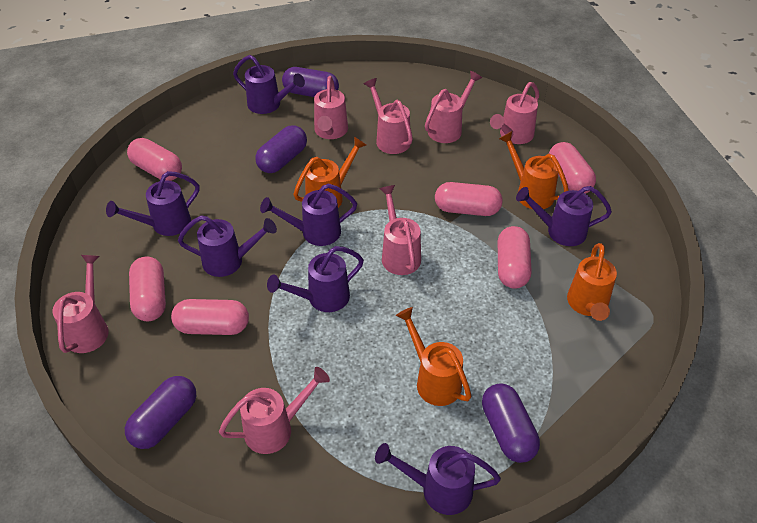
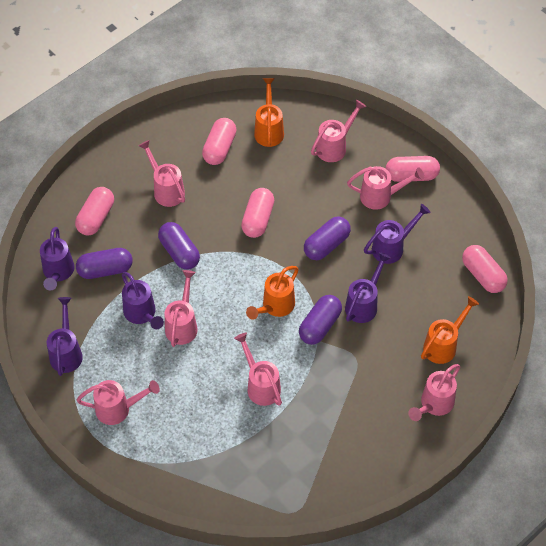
orange watering can: 4 -> 3
pink capsule: 6 -> 5
purple watering can: 7 -> 5

